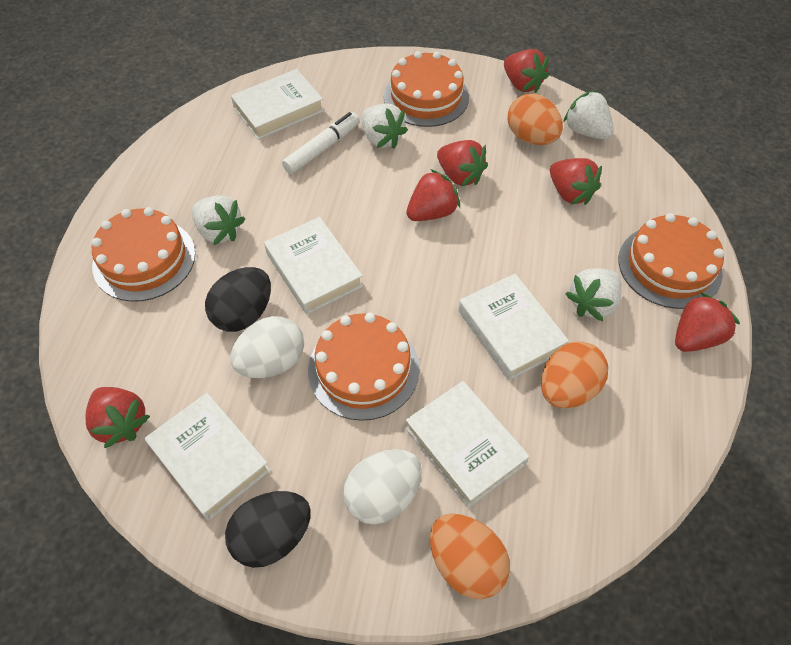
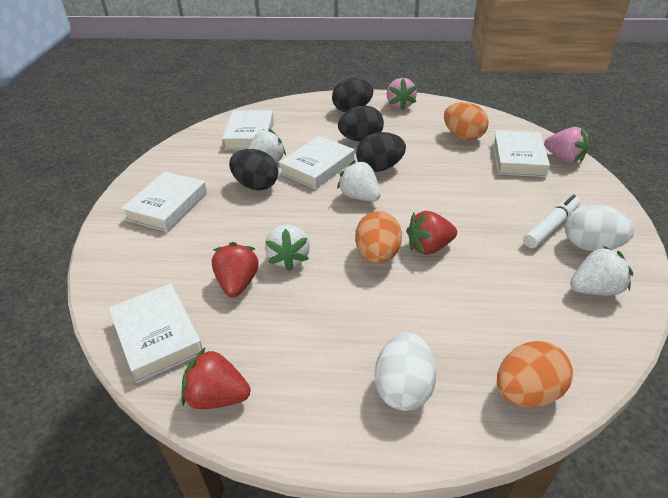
black egg: 2 -> 4
orange cake: 4 -> 0
pink strawberry: 0 -> 2
red strawberry: 6 -> 3

